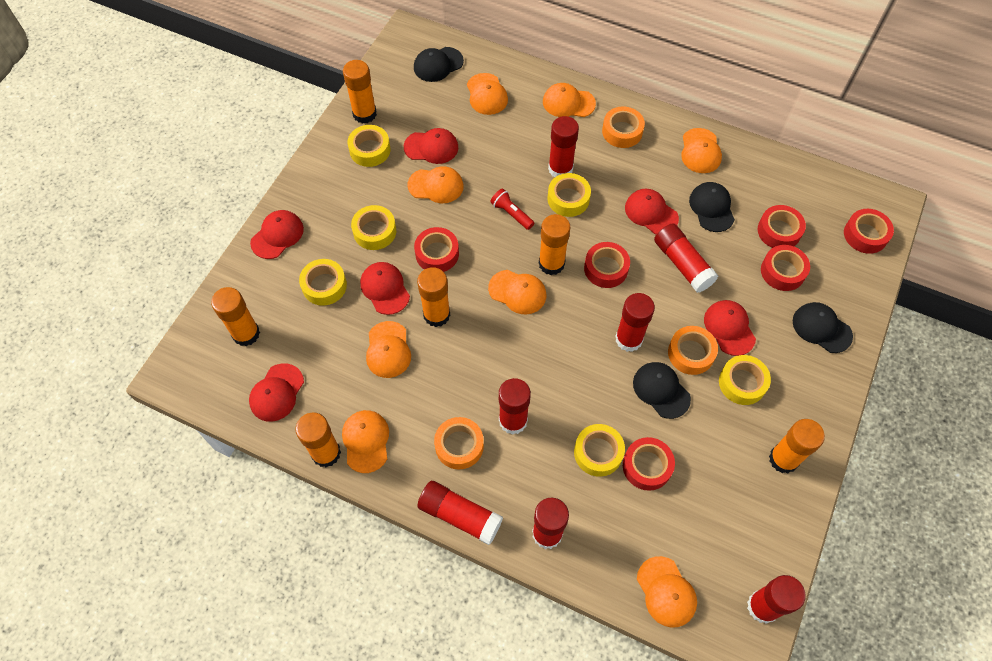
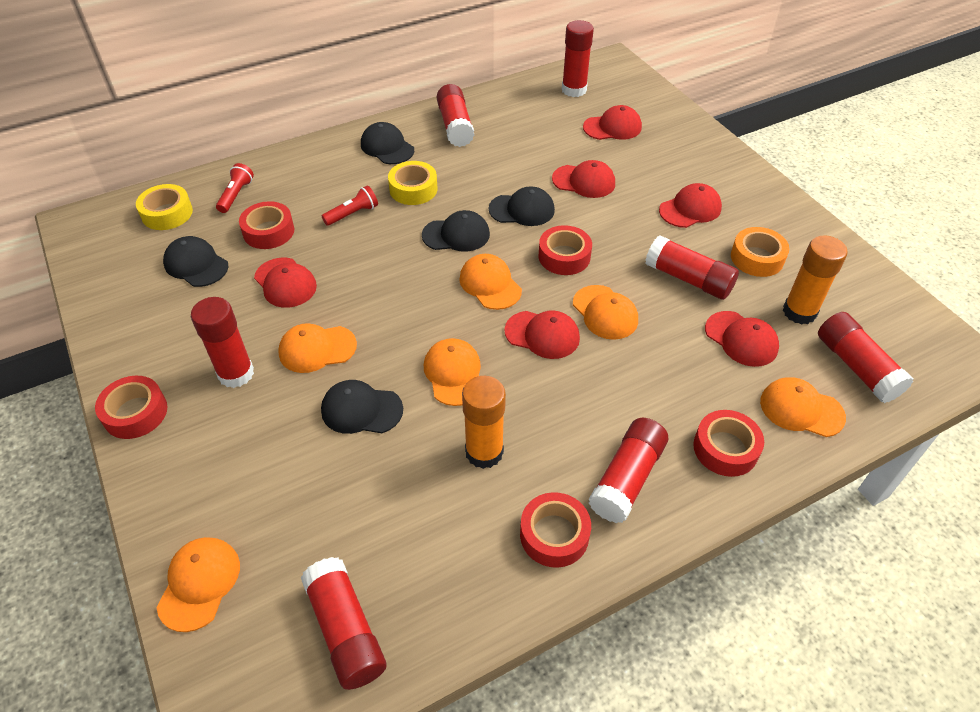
black cap: 4 -> 5
orange cap: 8 -> 6
orange glue stick: 6 -> 2
orange tape: 3 -> 1
red flashlight: 1 -> 2
red tape: 6 -> 5
yellow tape: 6 -> 2

